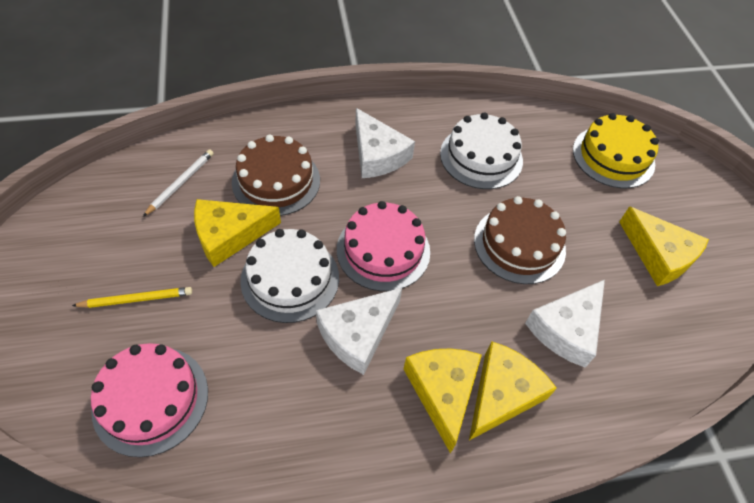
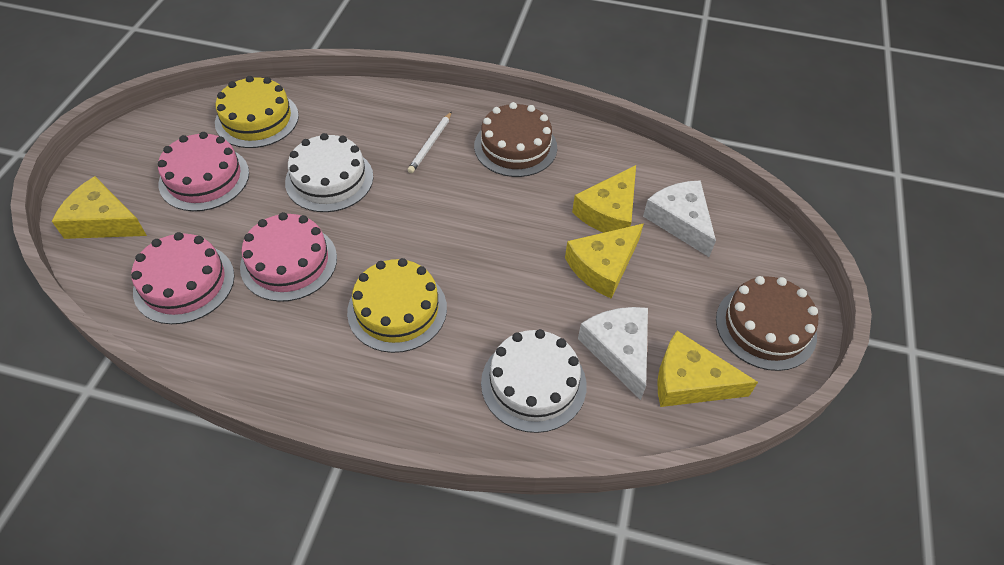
pink cake: 2 -> 3
white cheese: 3 -> 2
yellow cake: 1 -> 2
yellow pencil: 1 -> 0

